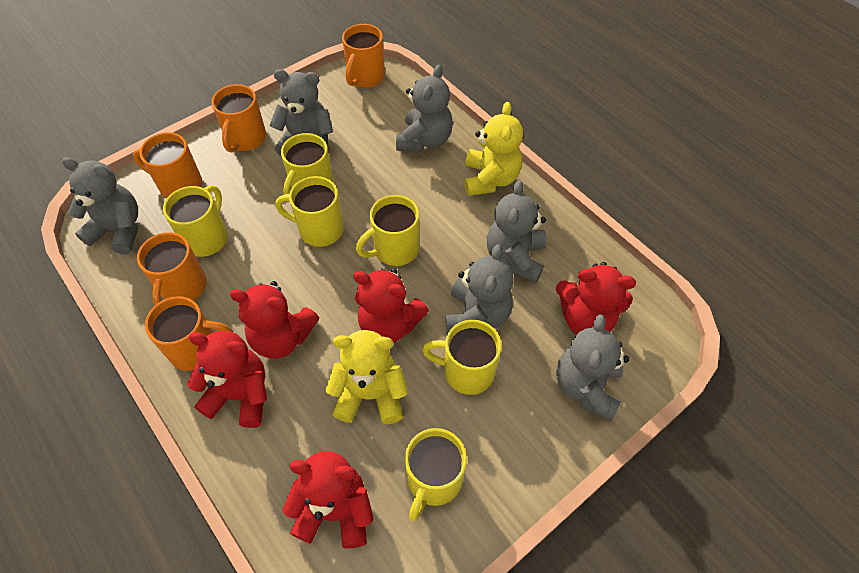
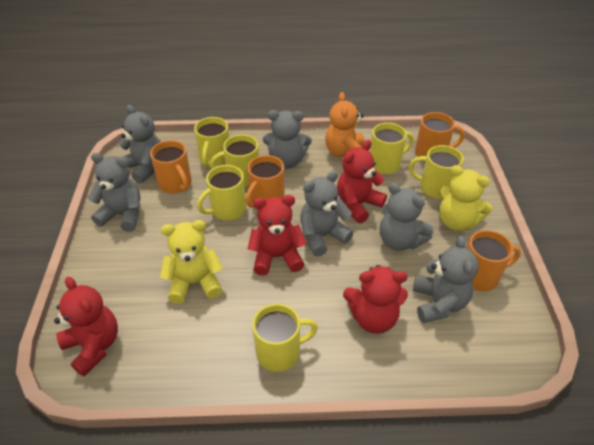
orange mug: 5 -> 4
orange teddy bear: 0 -> 1
red teddy bear: 5 -> 4

